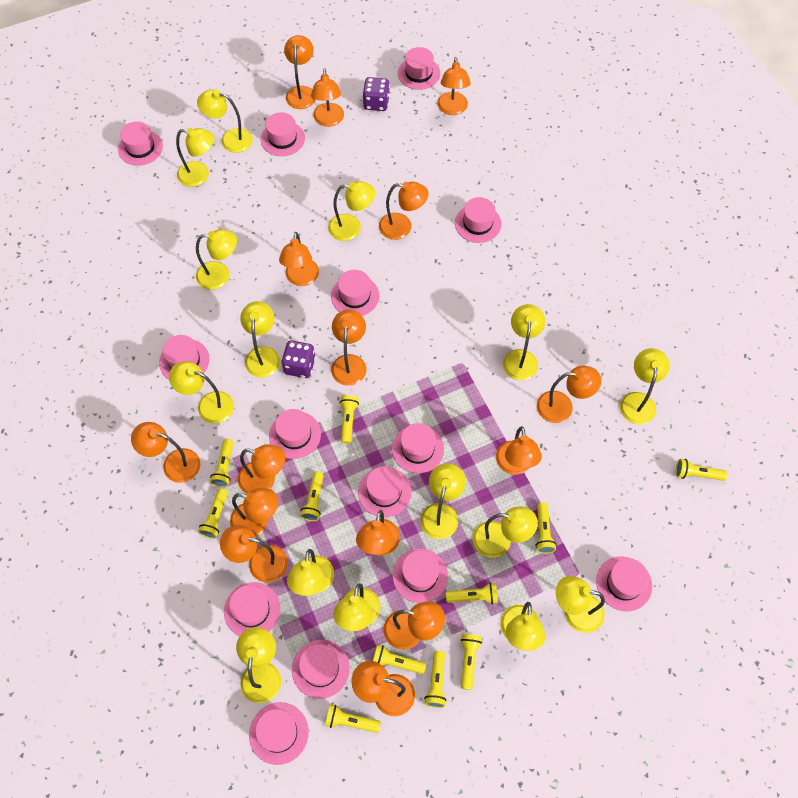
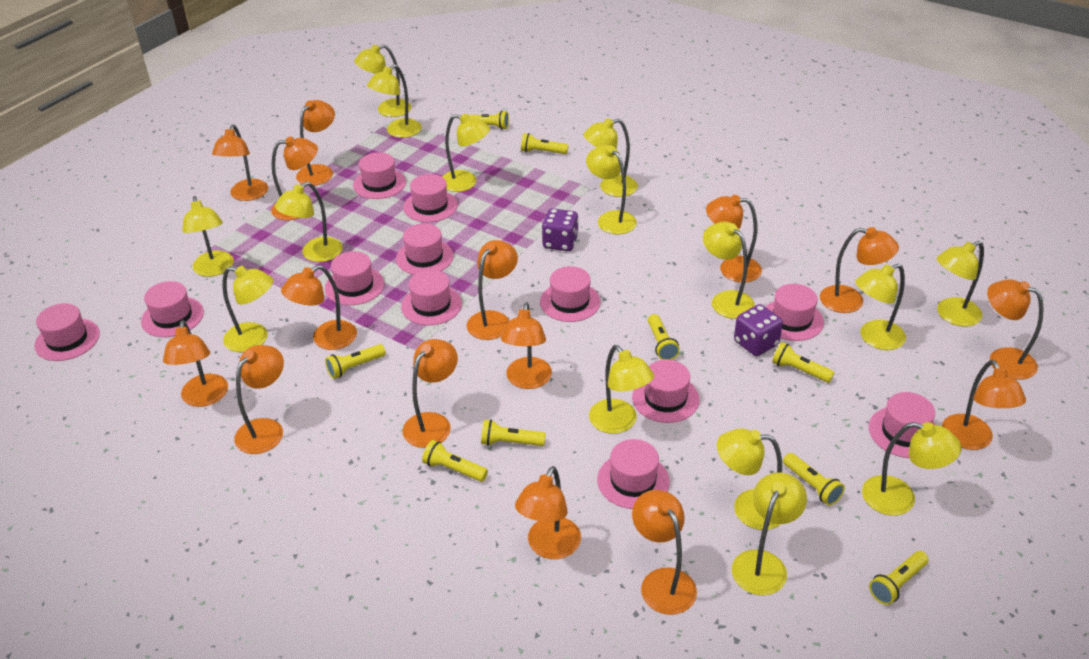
pink hat: 14 -> 12
yellow flashlight: 11 -> 9

